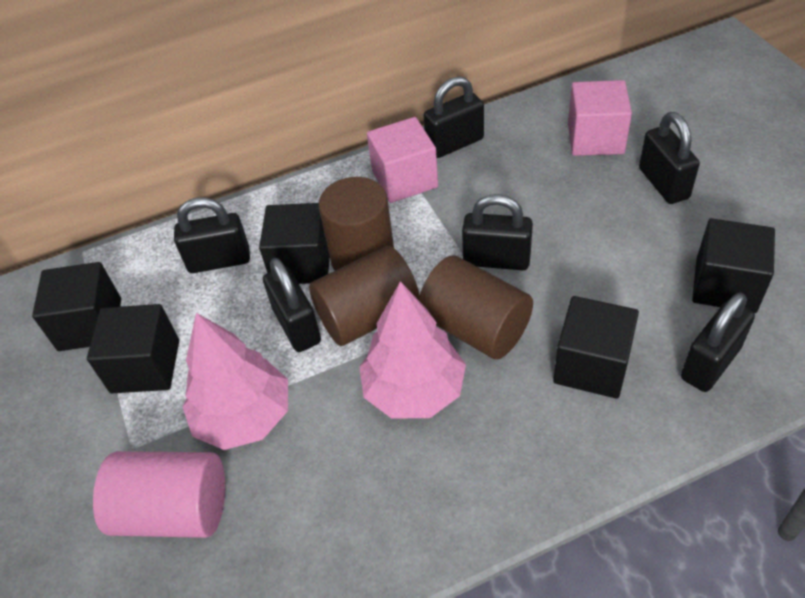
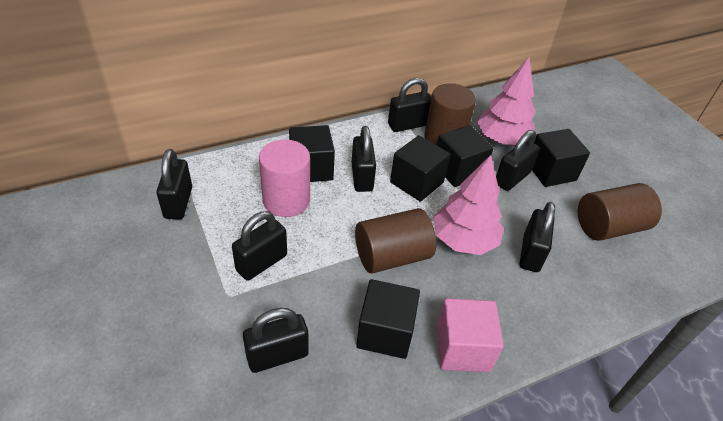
black padlock: 6 -> 7
pink cube: 2 -> 1

